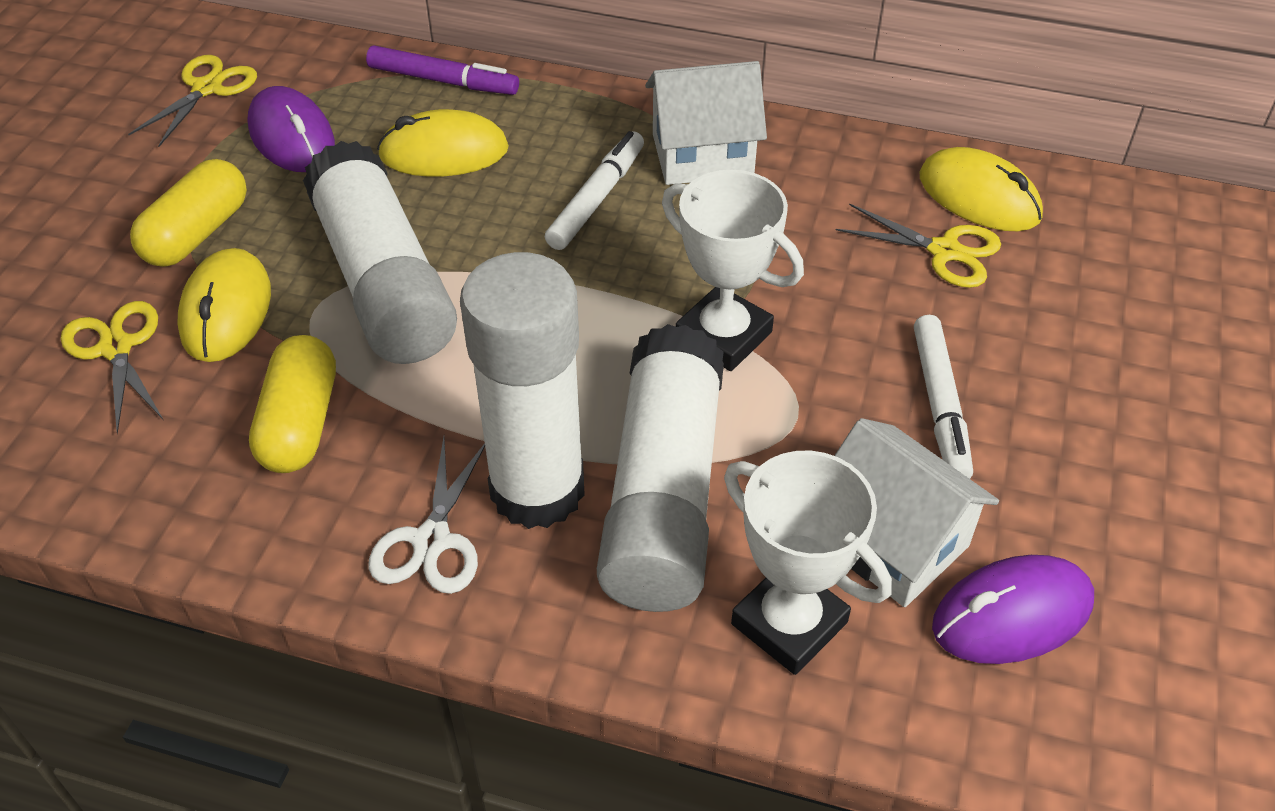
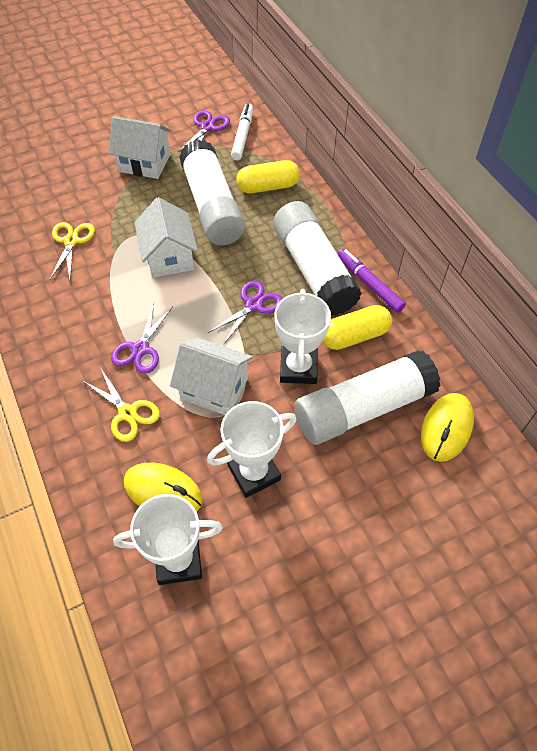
purple mouse: 2 -> 0
purple scissors: 0 -> 3
white house: 2 -> 3
white marker: 2 -> 1
white scissors: 1 -> 0
white trophy: 2 -> 3
yellow mouse: 3 -> 2
yellow scissors: 3 -> 2

